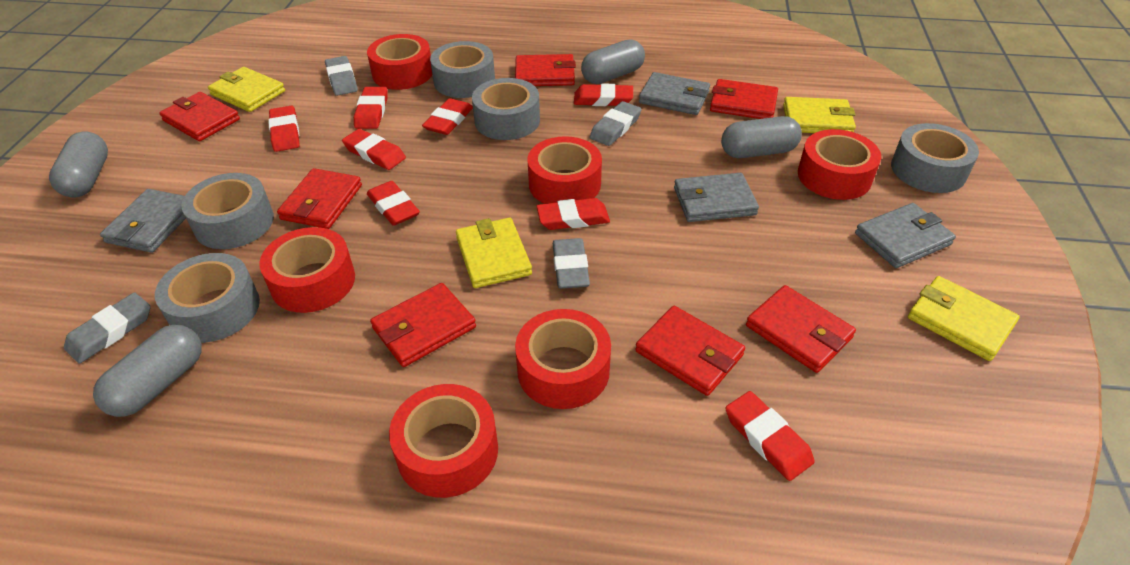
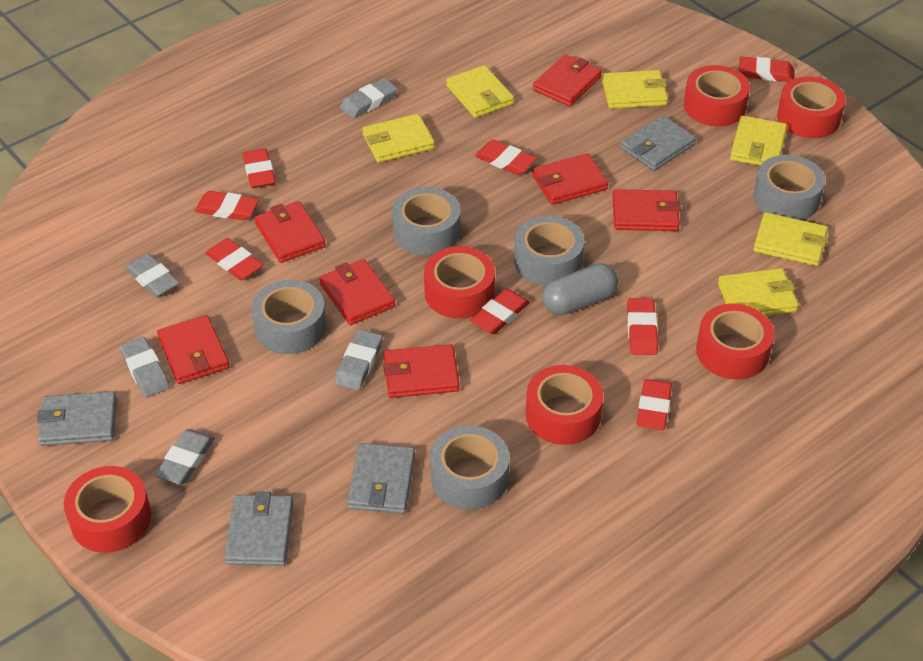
grey capsule: 4 -> 1
grey eraser: 4 -> 5
yellow wallet: 4 -> 6

